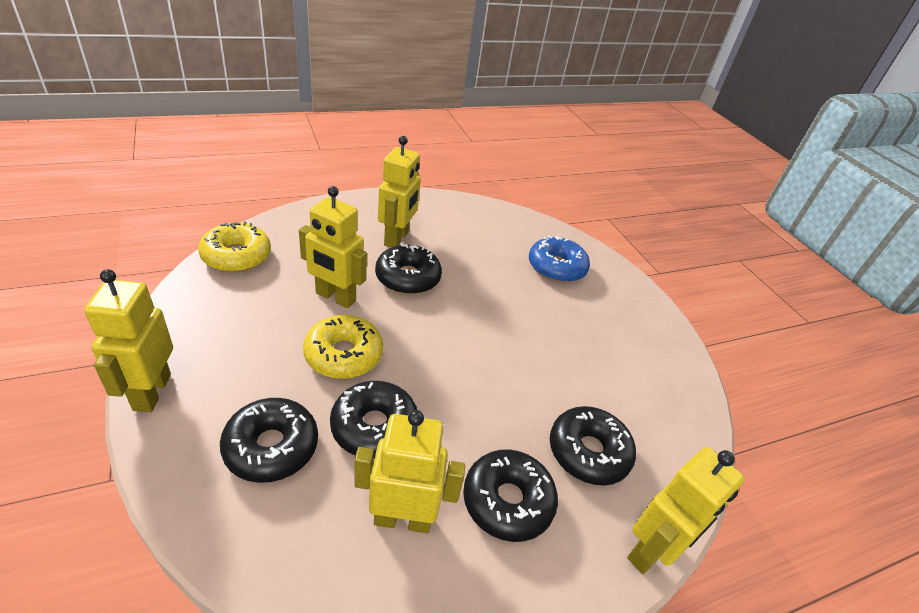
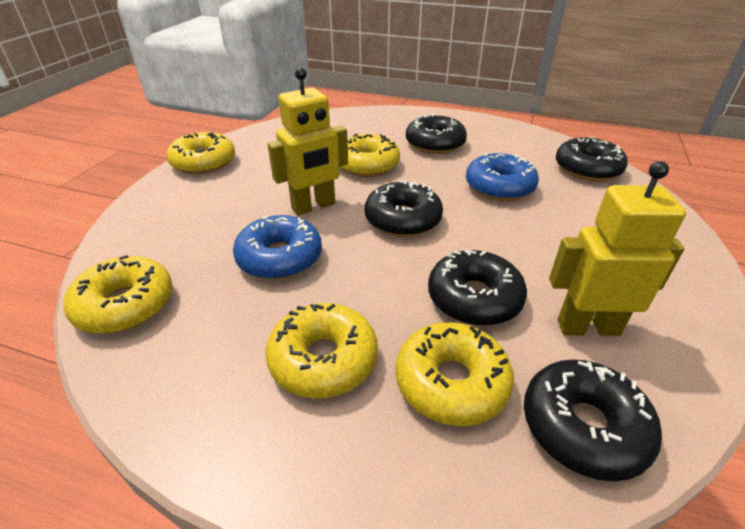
blue donut: 1 -> 2
yellow donut: 2 -> 5
yellow robot: 5 -> 2

